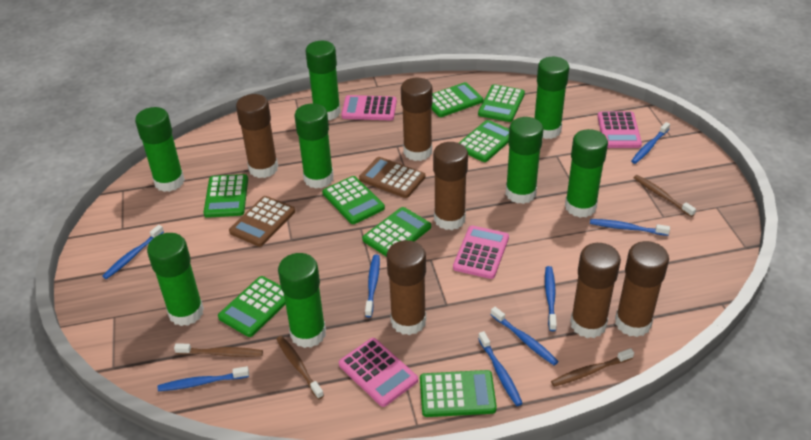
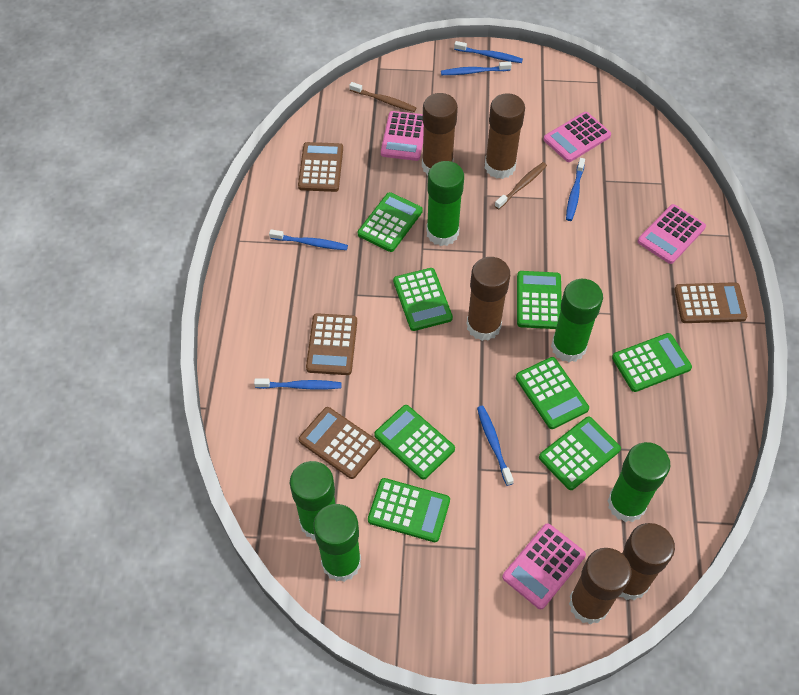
blue toothbrush: 8 -> 6
brown calculator: 2 -> 4
brown glue stick: 6 -> 5
brown toothbrush: 4 -> 2
green glue stick: 8 -> 5

